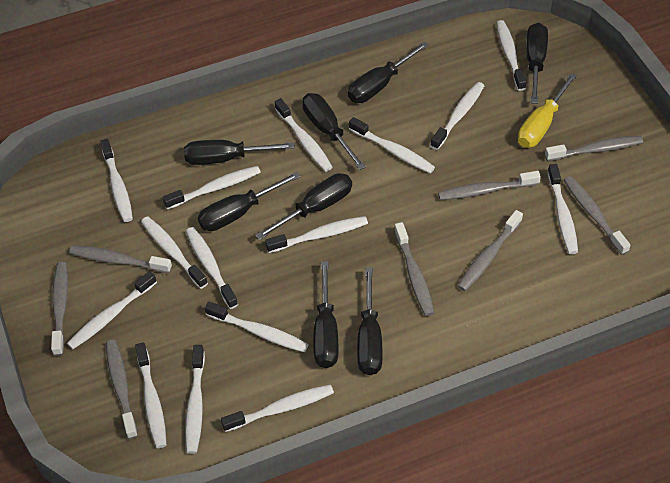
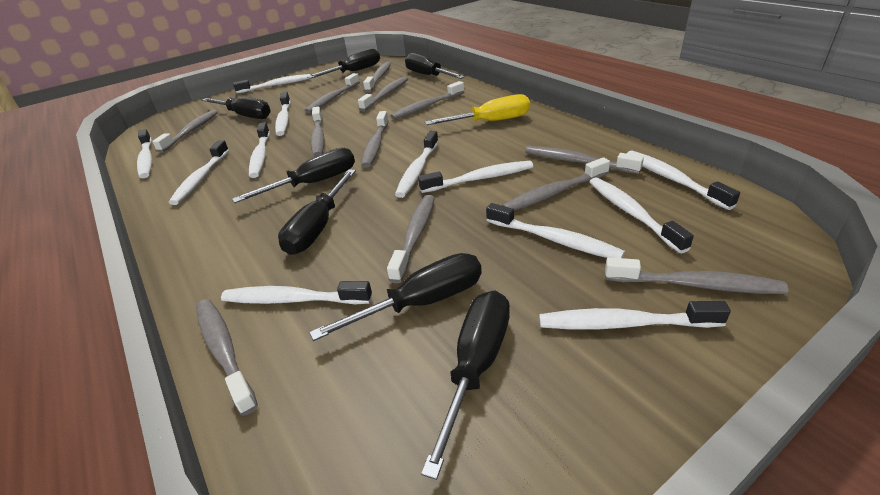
black screwdriver: 8 -> 7
grey toothbrush: 8 -> 12
white toothbrush: 15 -> 12

